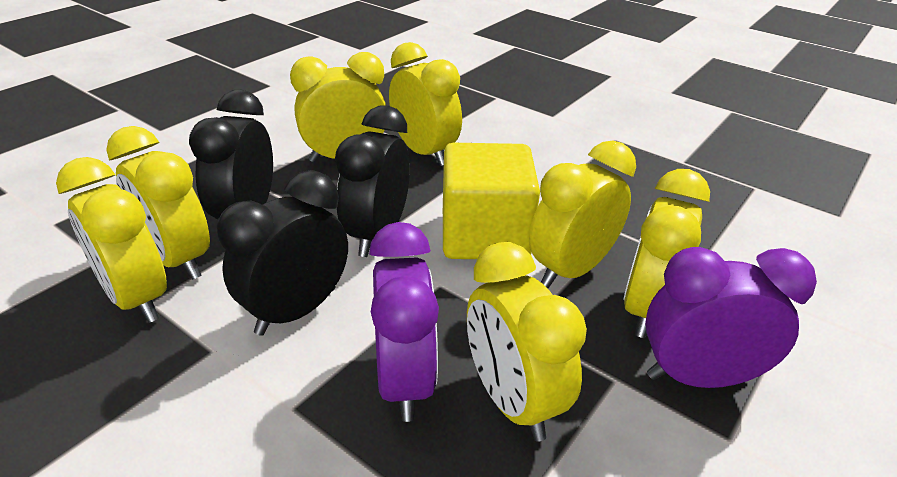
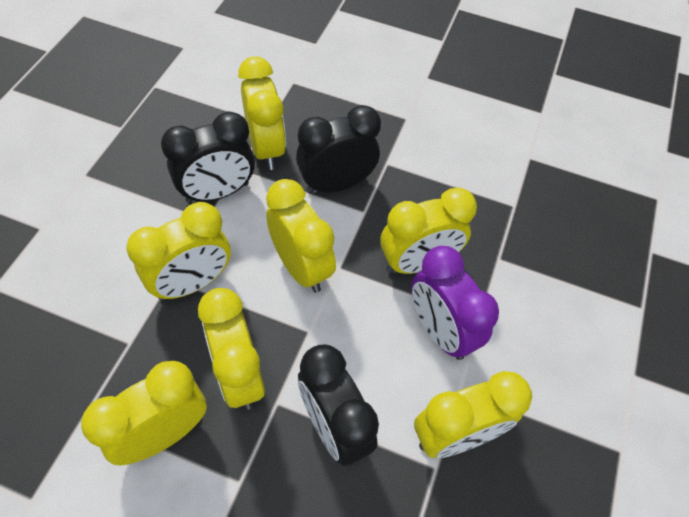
purple clock: 2 -> 1
yellow cube: 1 -> 0

